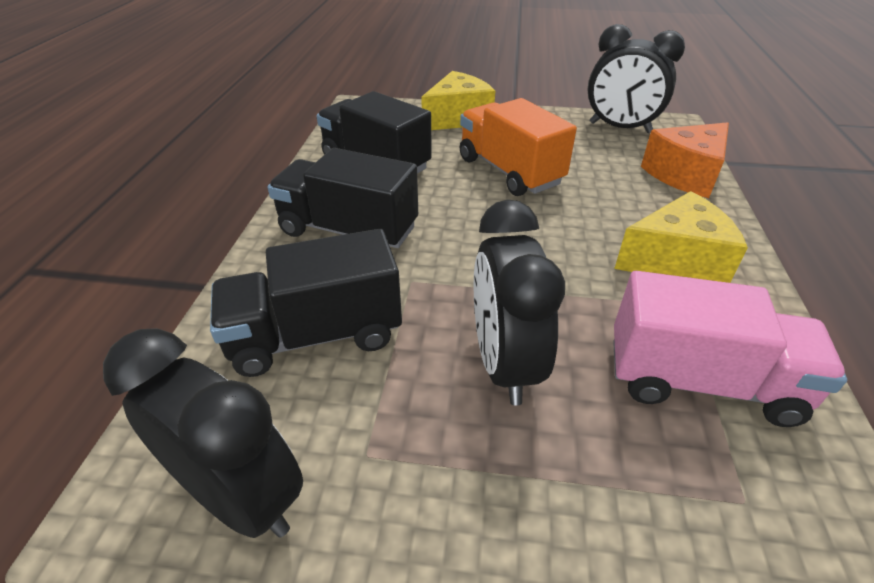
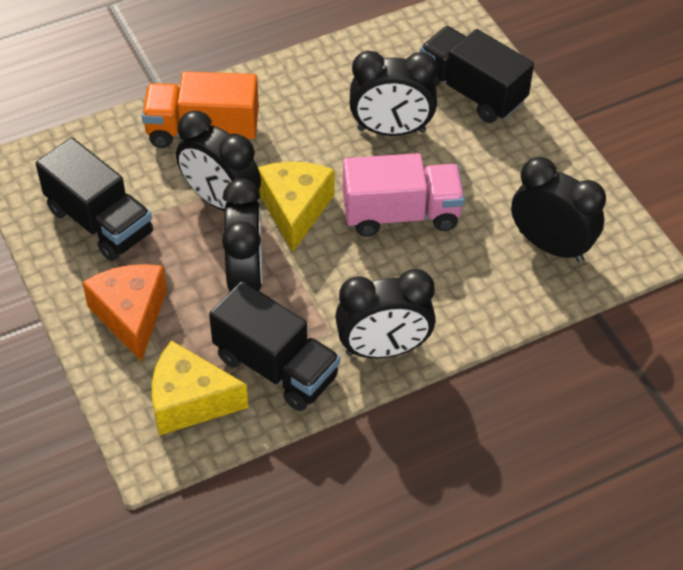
black clock: 3 -> 5

